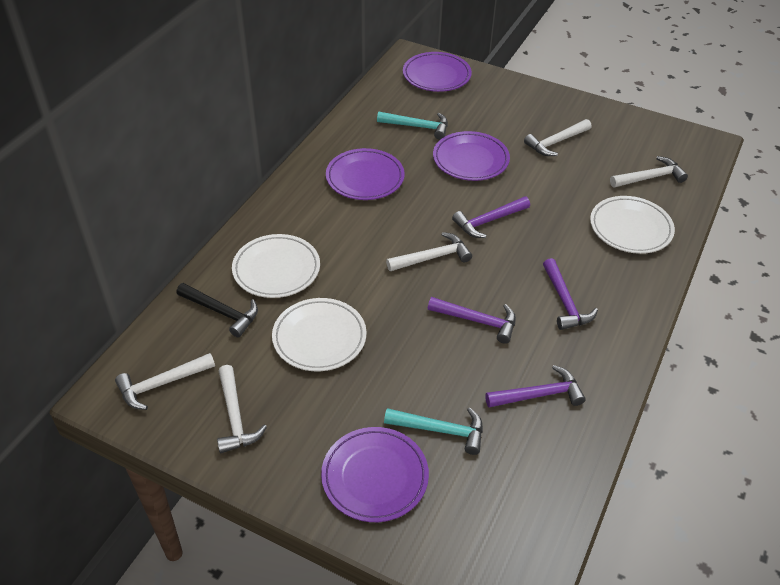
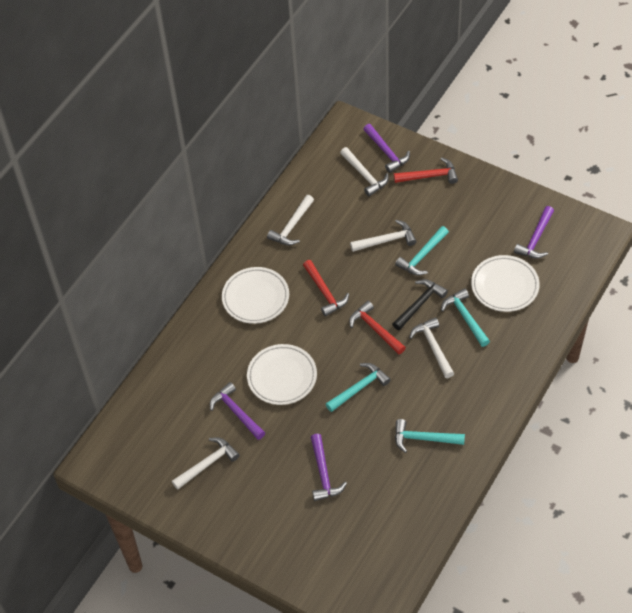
purple plate: 4 -> 0
red hammer: 0 -> 3
turquoise hammer: 2 -> 4

